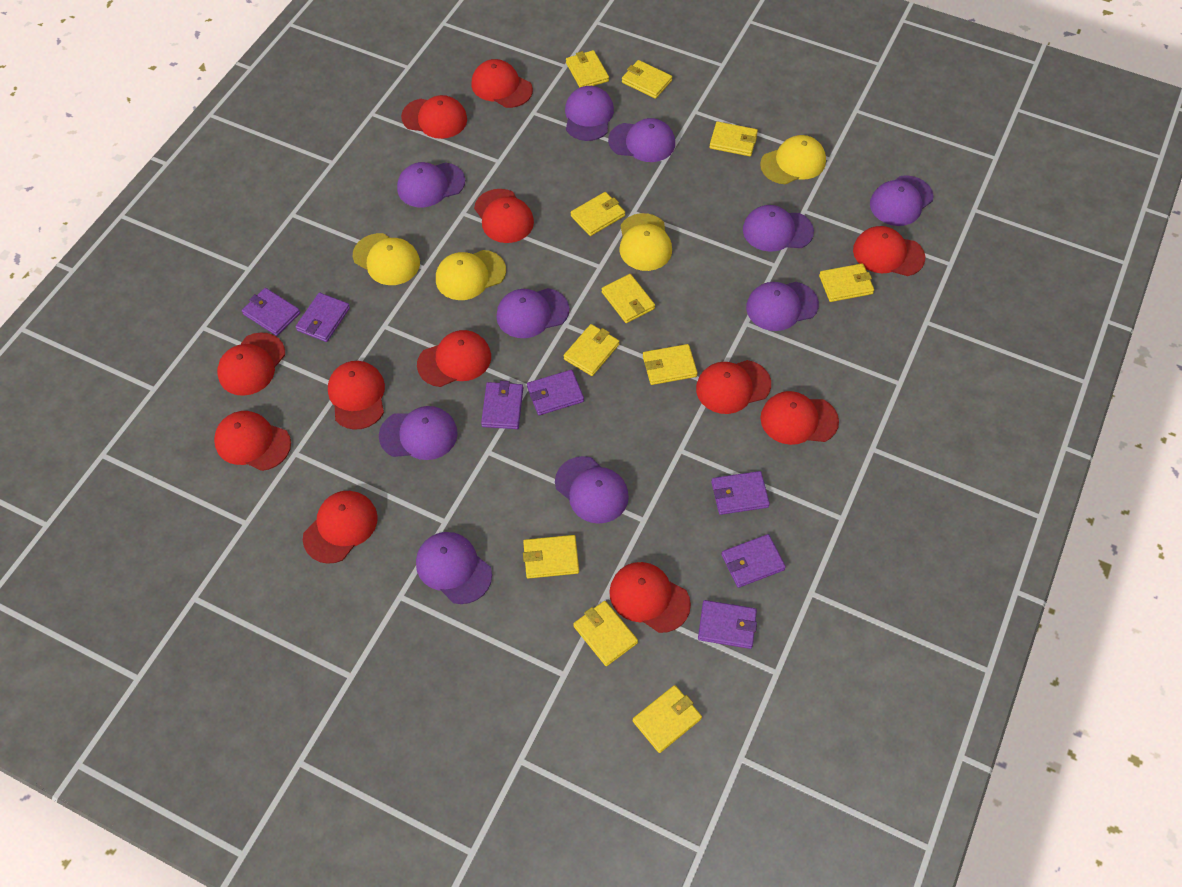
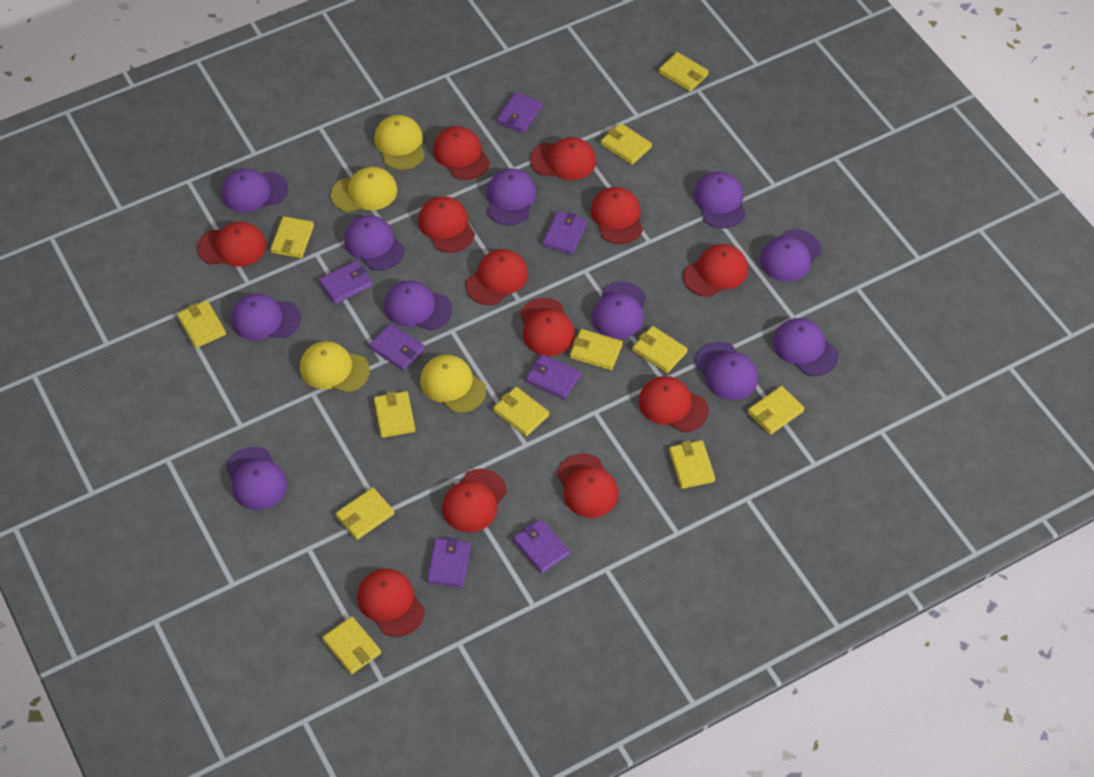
purple cap: 10 -> 11
yellow wallet: 11 -> 12

